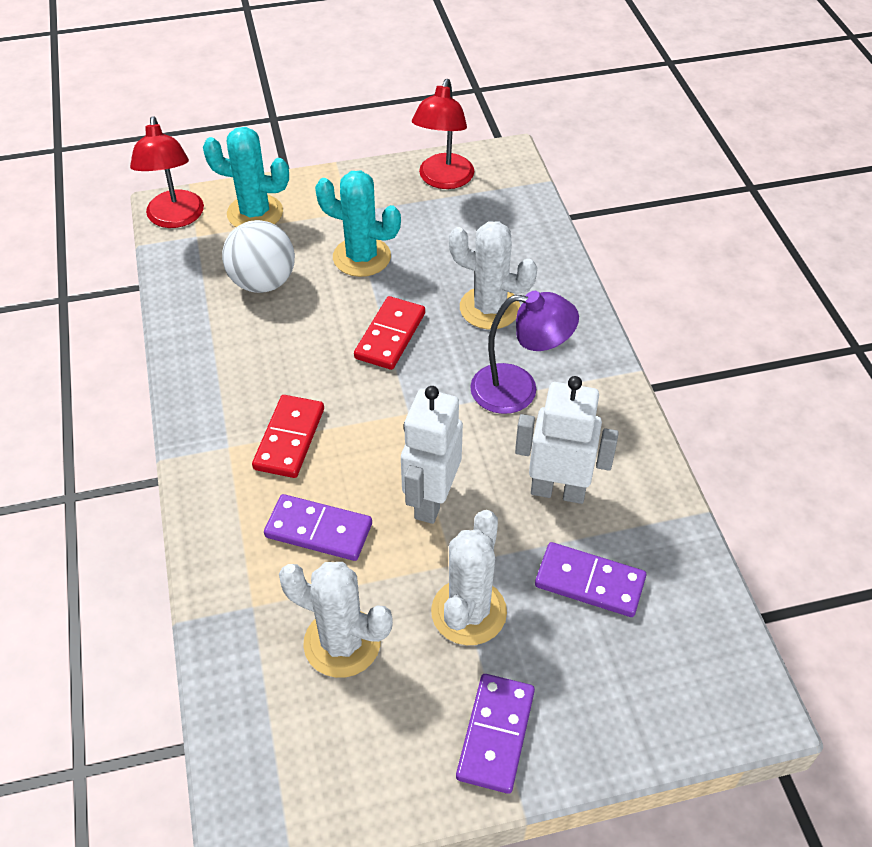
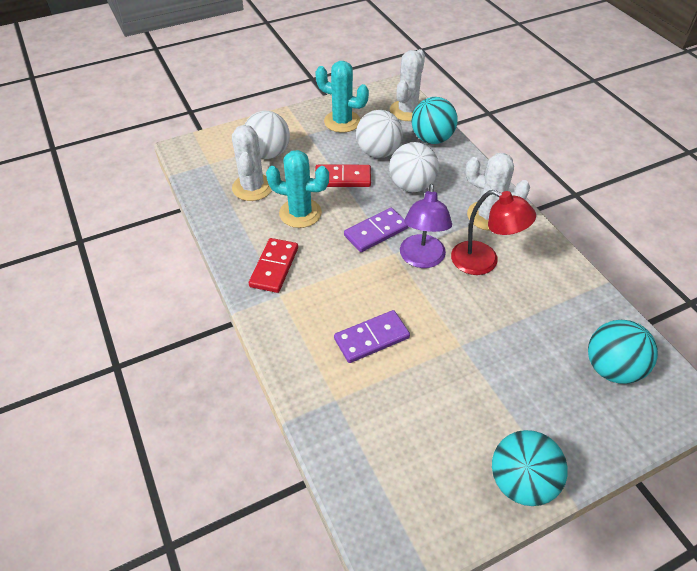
purple domino: 3 -> 2
red lamp: 2 -> 1
turquoise ball: 0 -> 3
white ball: 1 -> 3
white robot: 2 -> 0

